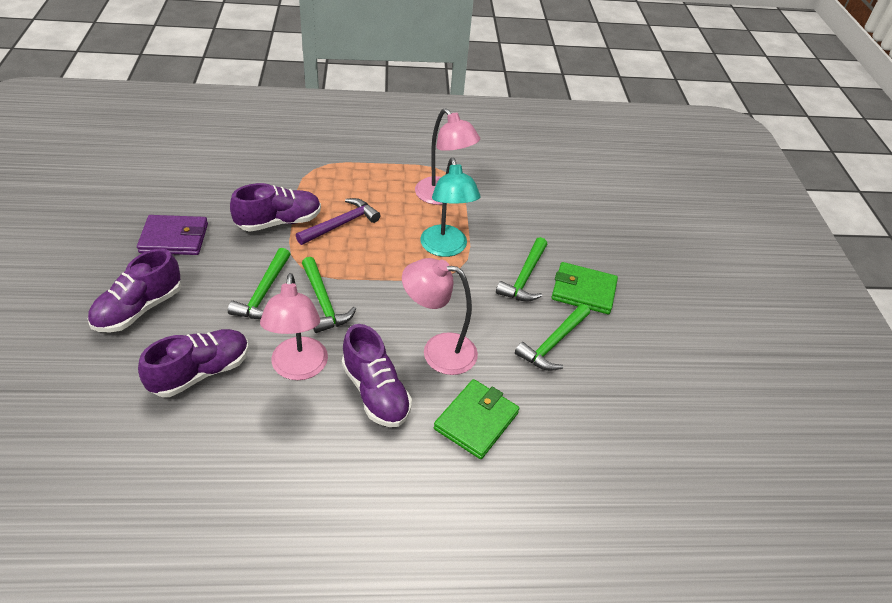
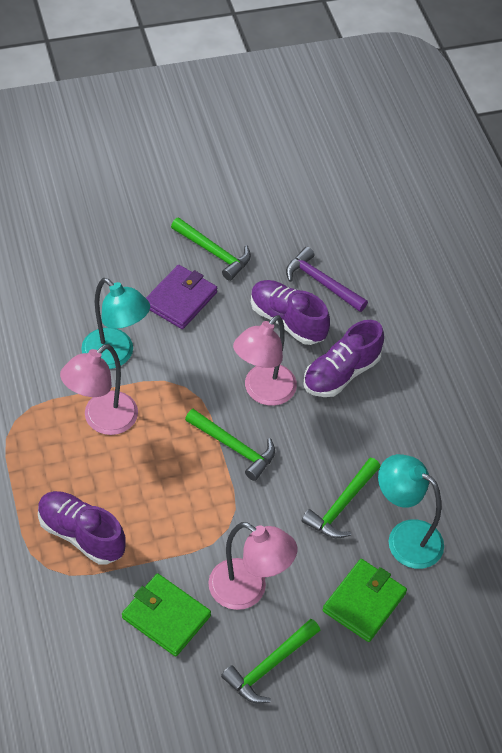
purple shoe: 4 -> 3
turquoise lamp: 1 -> 2

